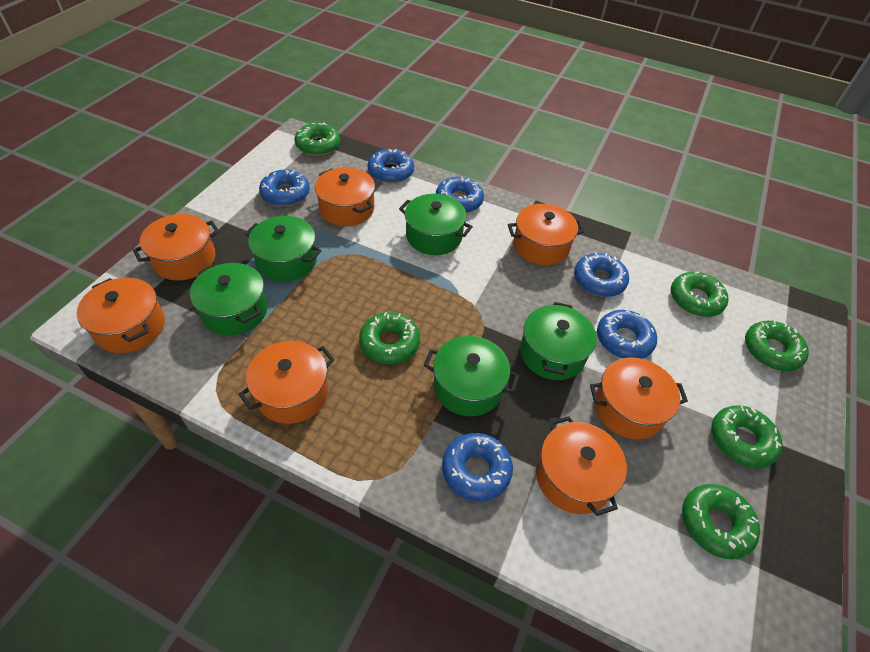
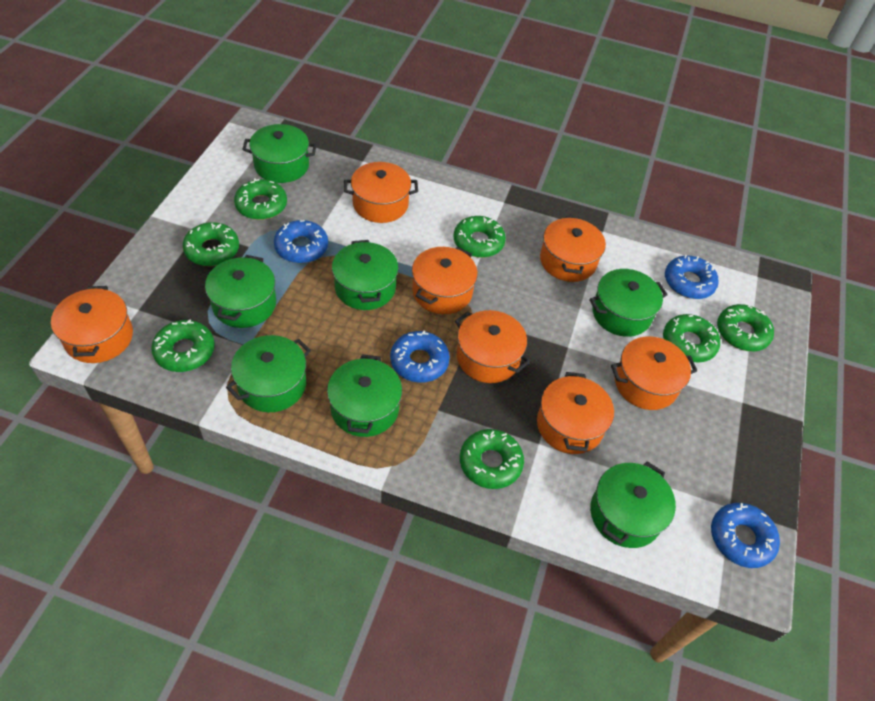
blue donut: 6 -> 4
green donut: 6 -> 7
green pot: 5 -> 7

